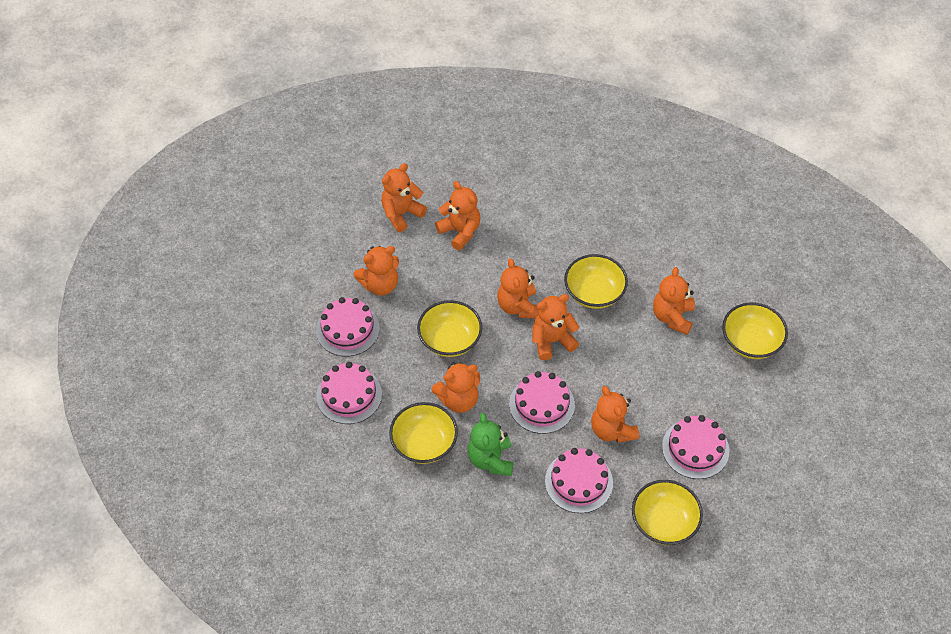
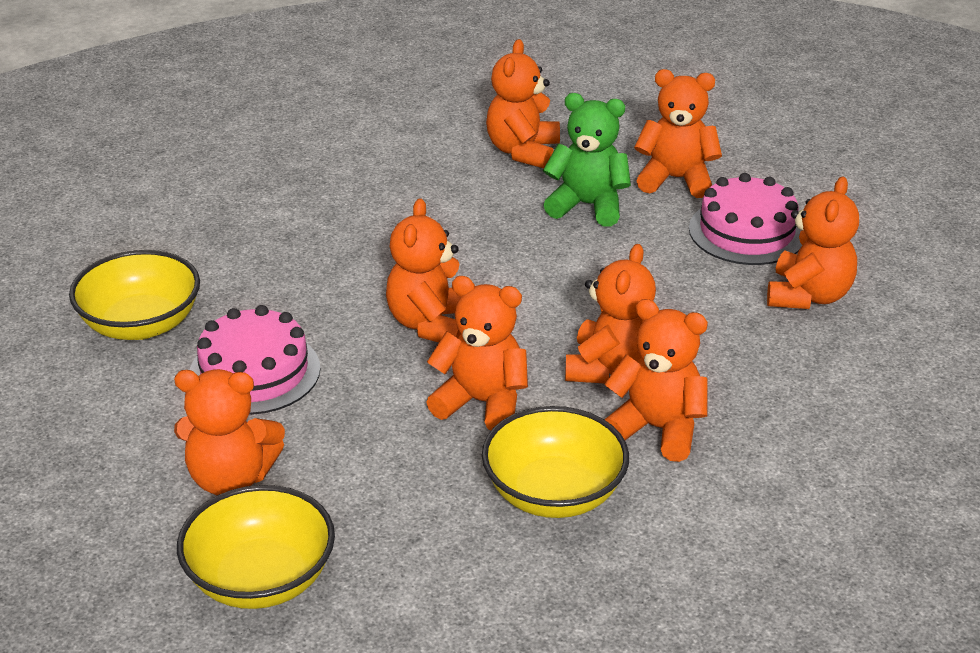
pink cake: 5 -> 2
yellow bowl: 5 -> 3

